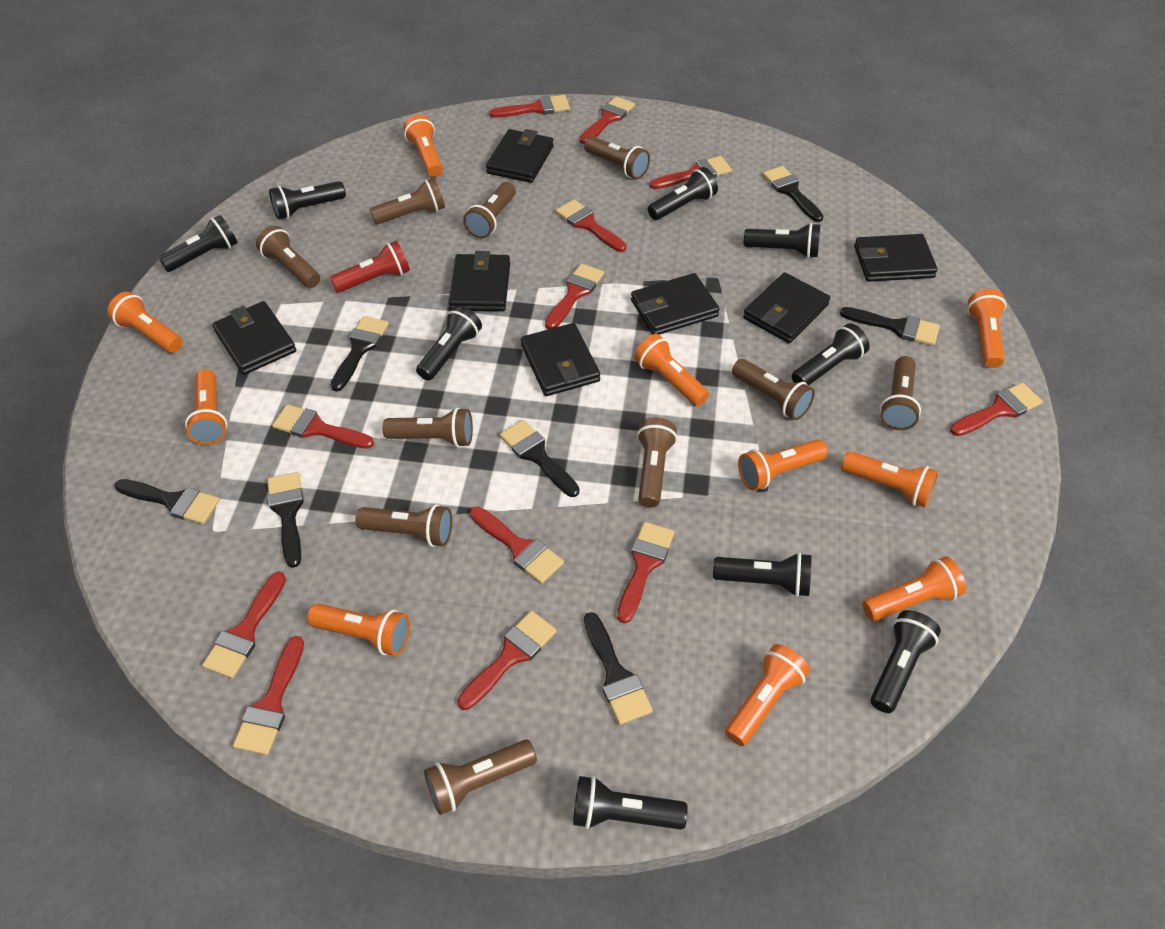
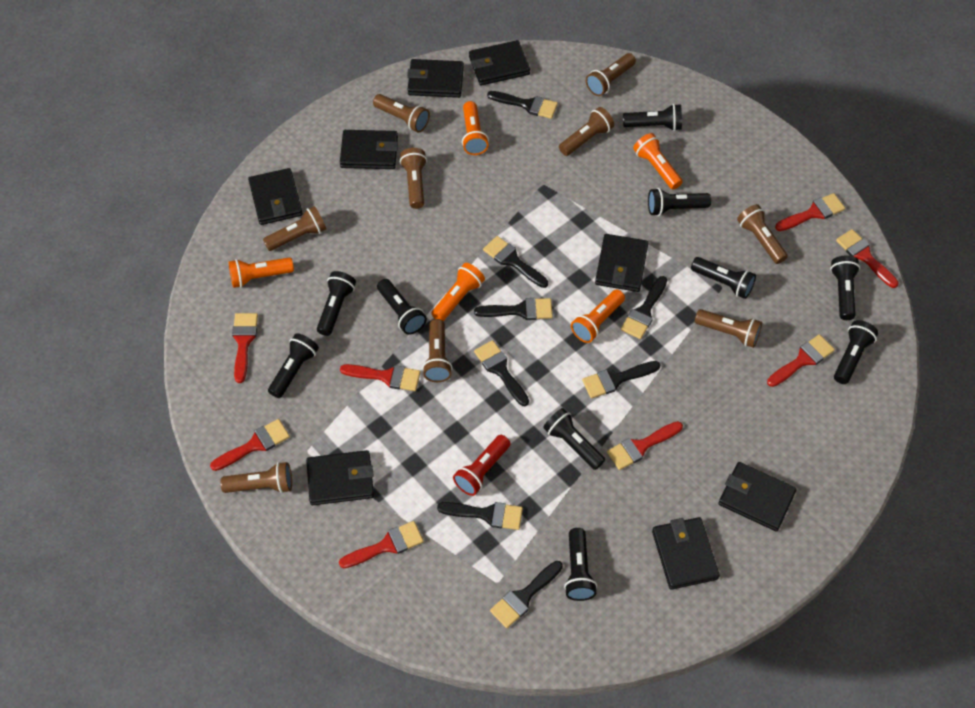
black brush: 7 -> 8
black flashlight: 9 -> 10
black wallet: 7 -> 8
brown flashlight: 10 -> 9
orange flashlight: 10 -> 5
red brush: 12 -> 8

